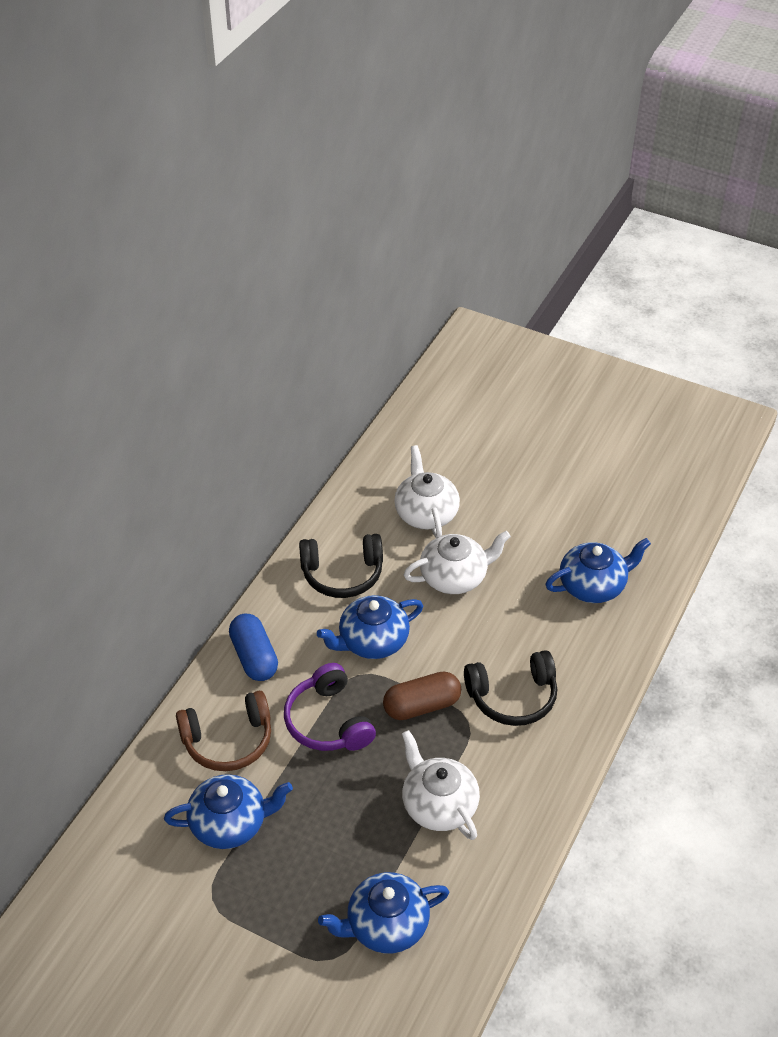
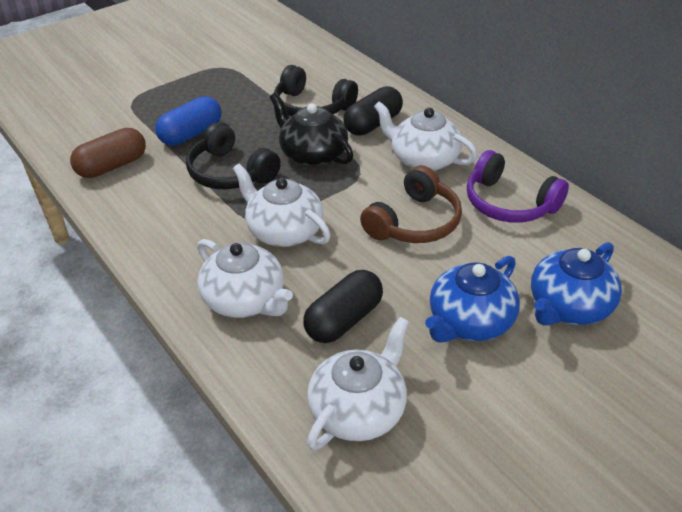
black capsule: 0 -> 2
black teapot: 0 -> 1
blue teapot: 4 -> 2
white teapot: 3 -> 4

